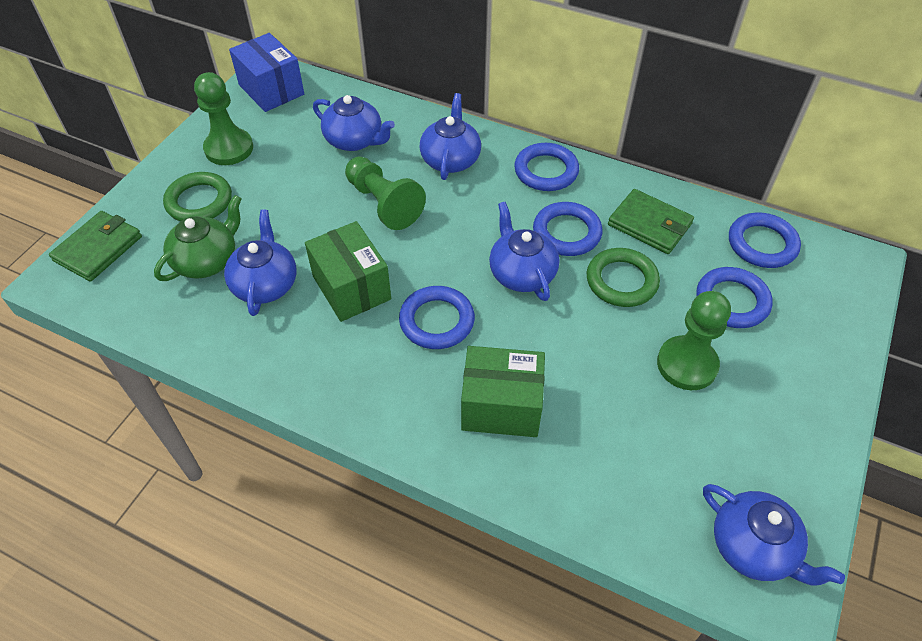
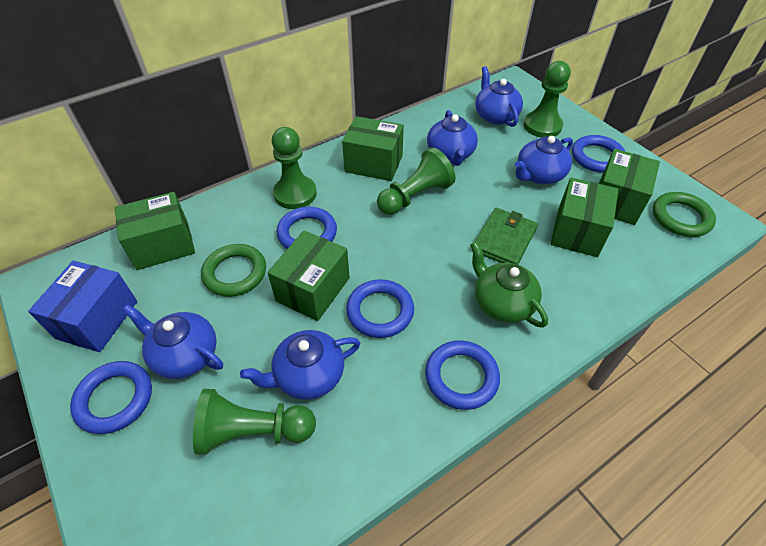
green box: 2 -> 5
green pawn: 3 -> 4
green wallet: 2 -> 1

